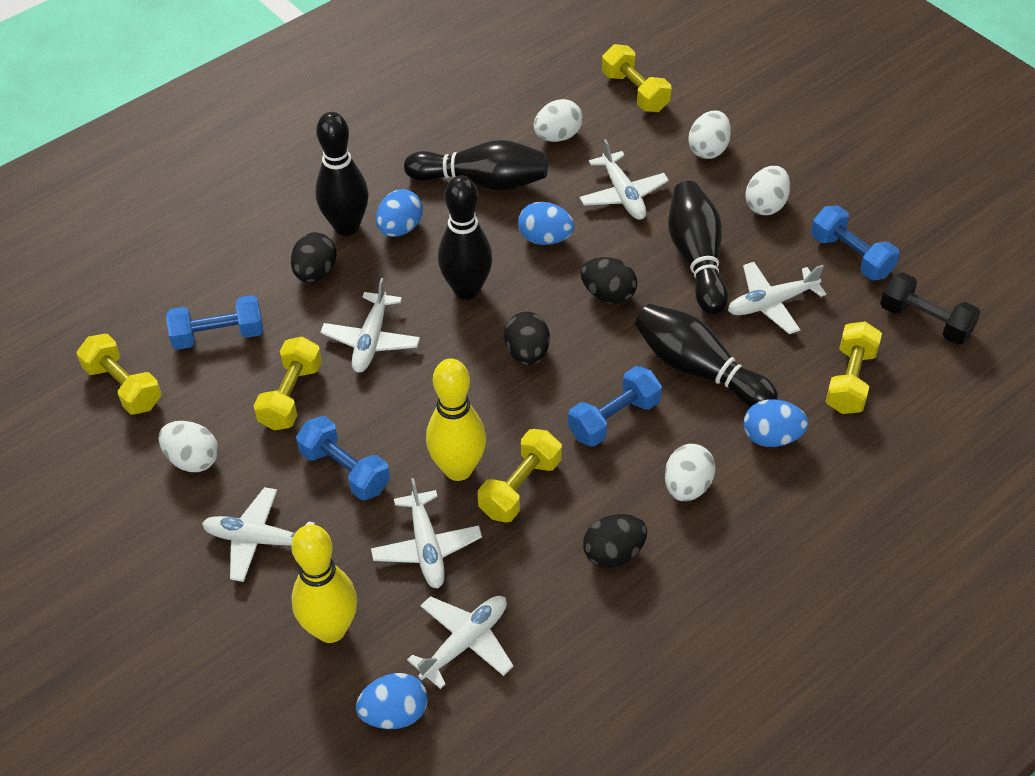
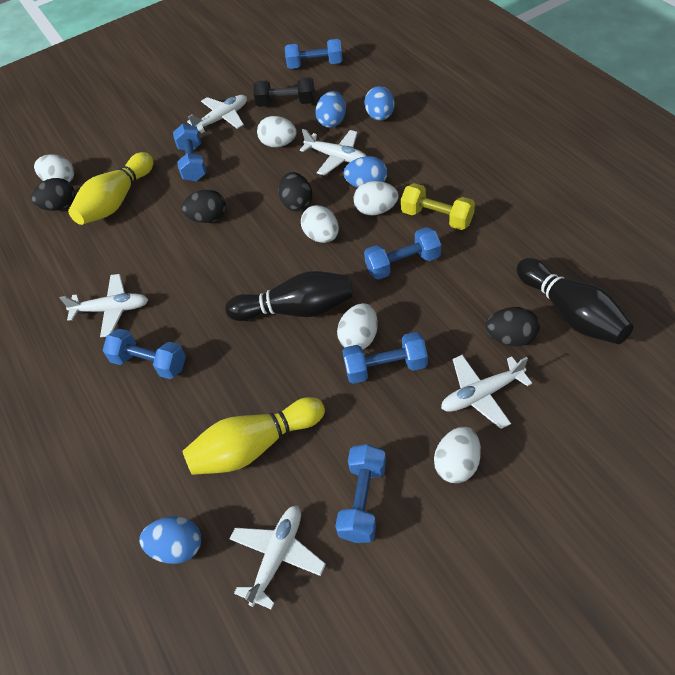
black bowling pin: 5 -> 2
blue dumbbell: 4 -> 6
white egg: 5 -> 6
white plane: 6 -> 5
yellow dumbbell: 5 -> 1

